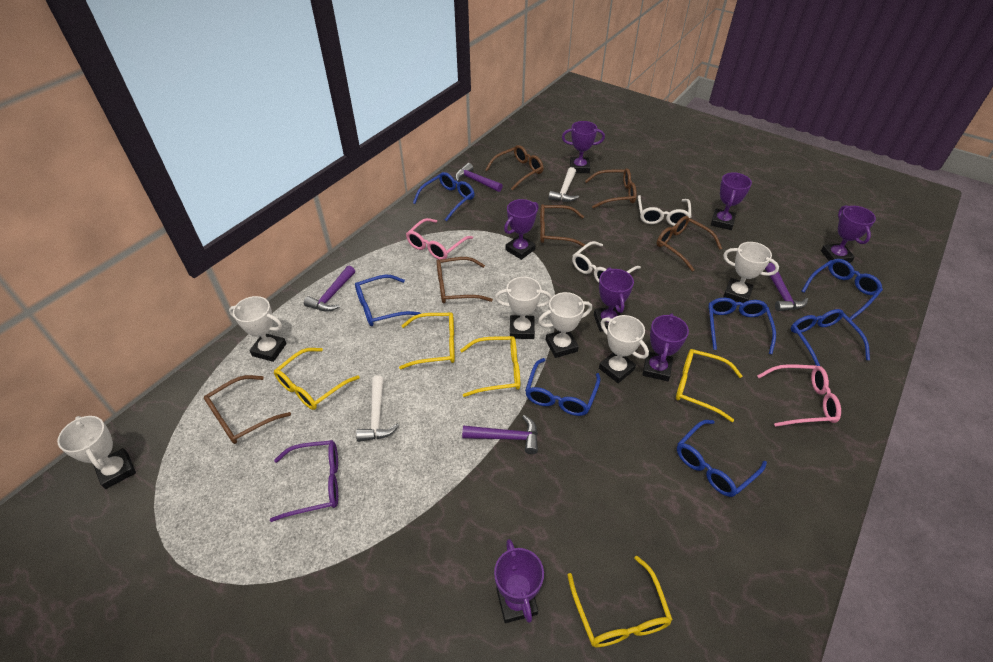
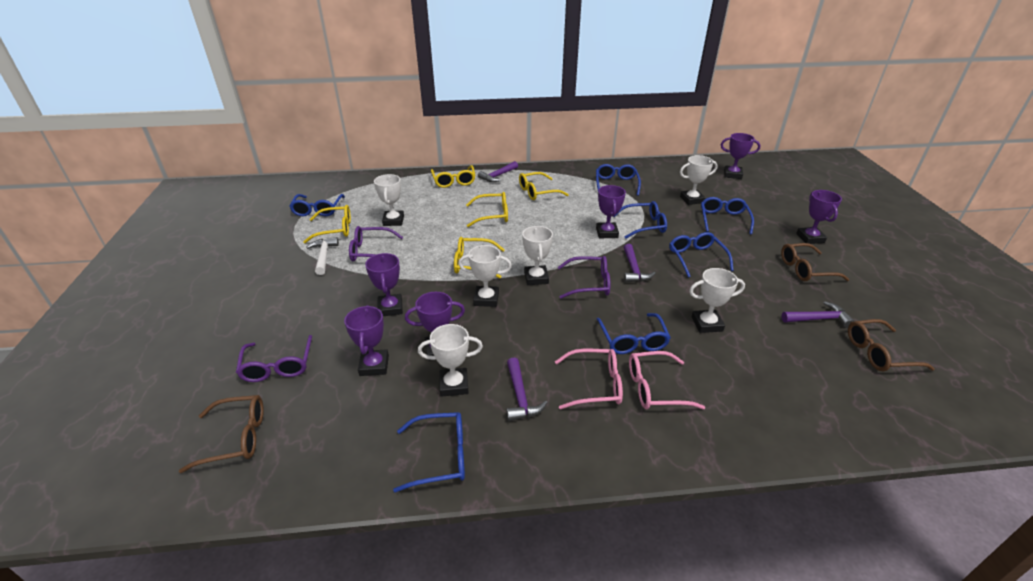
brown glasses: 6 -> 3
purple glasses: 1 -> 3
purple trophy: 7 -> 6
white glasses: 2 -> 0
white hammer: 2 -> 1

